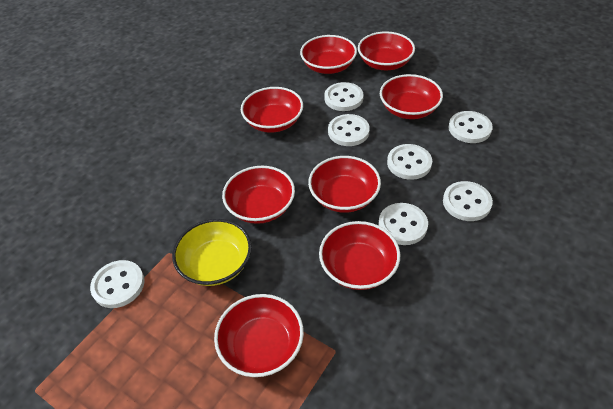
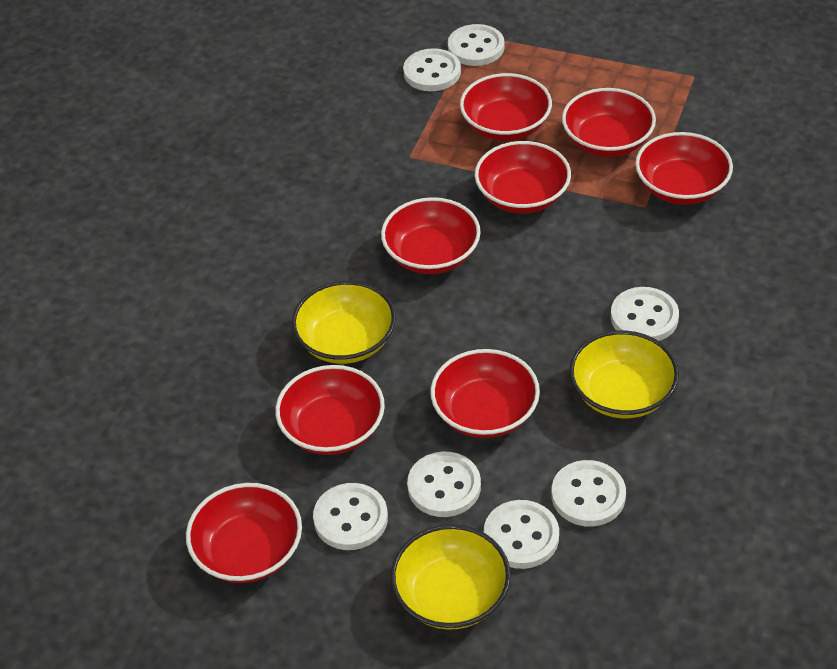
yellow bowl: 1 -> 3

